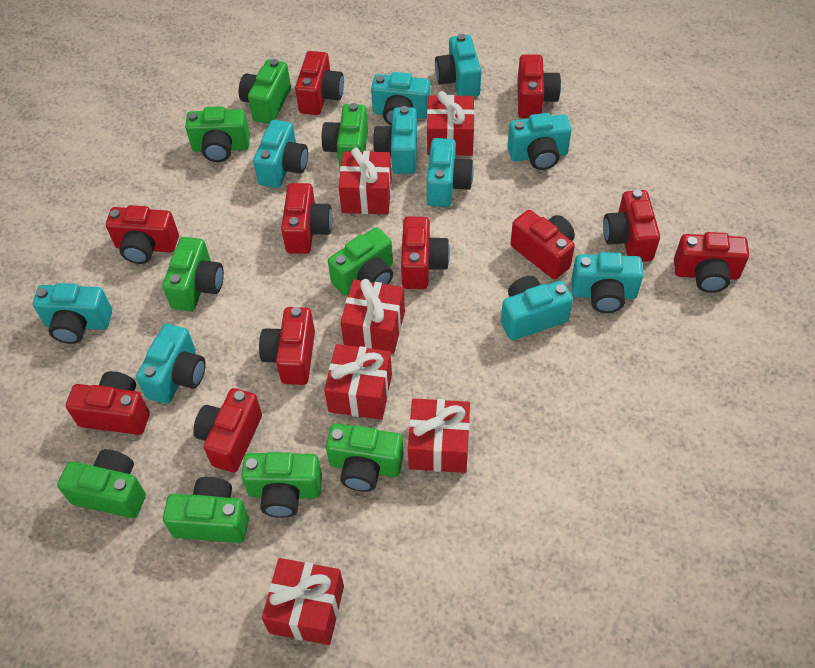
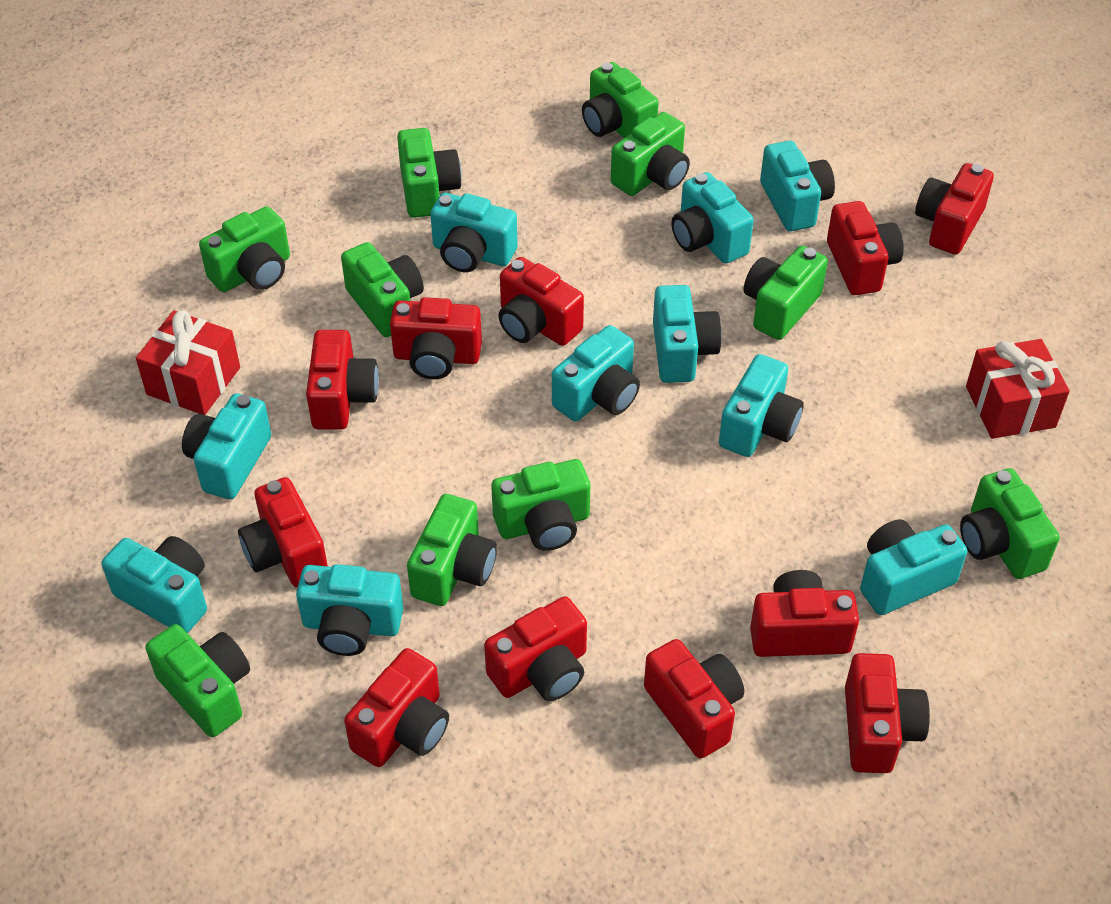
green camera: 9 -> 10
red gift: 6 -> 2

